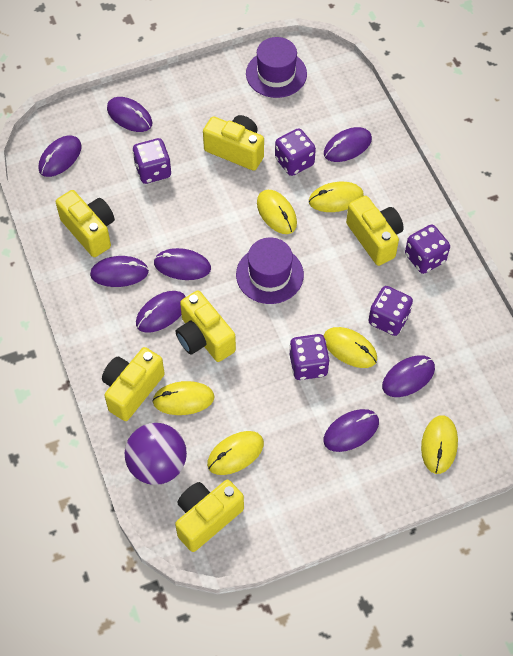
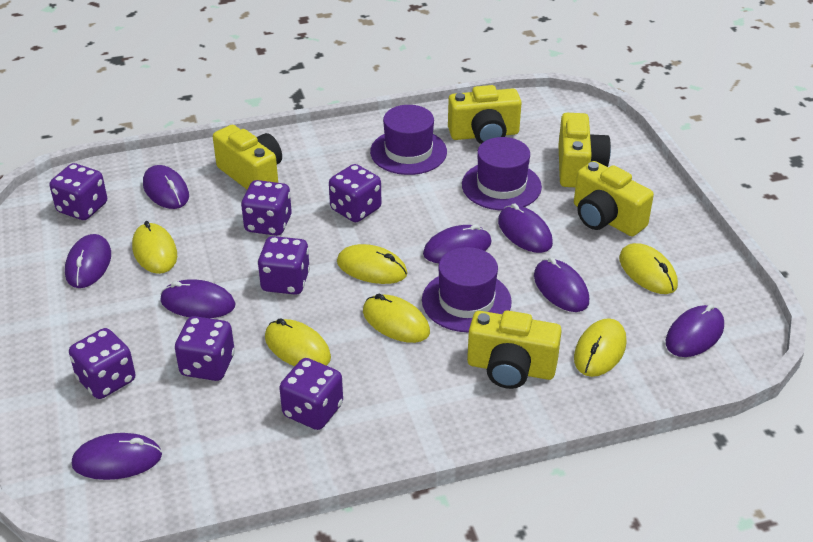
purple ball: 1 -> 0
purple dice: 5 -> 7
purple hat: 2 -> 3
yellow camera: 6 -> 5

